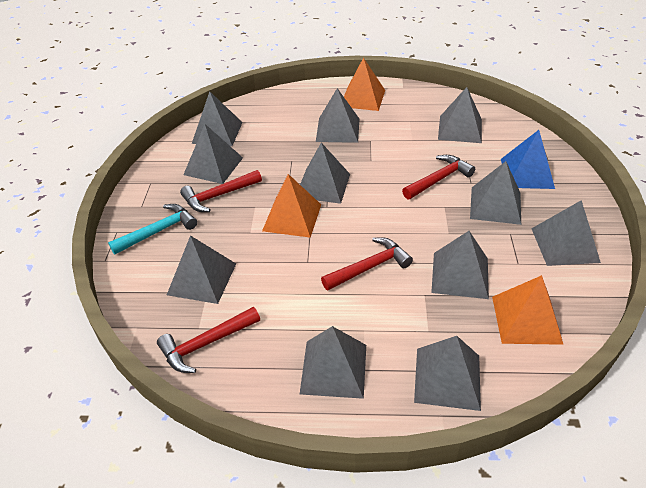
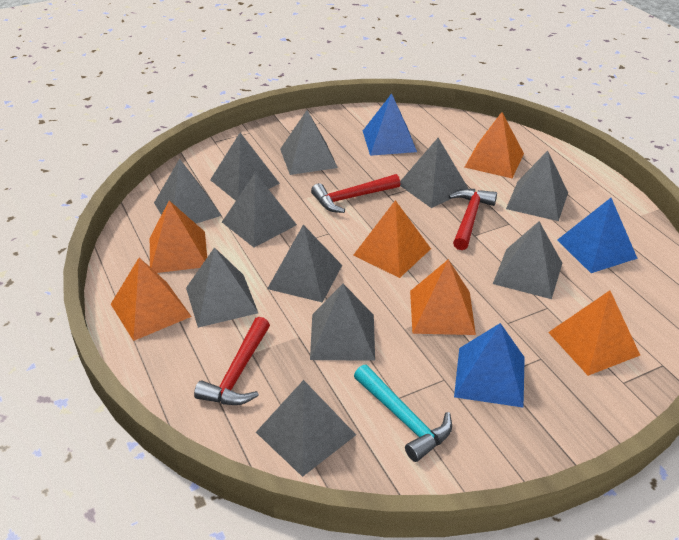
blue pyramid: 1 -> 3
orange pyramid: 3 -> 6
red hammer: 4 -> 3

